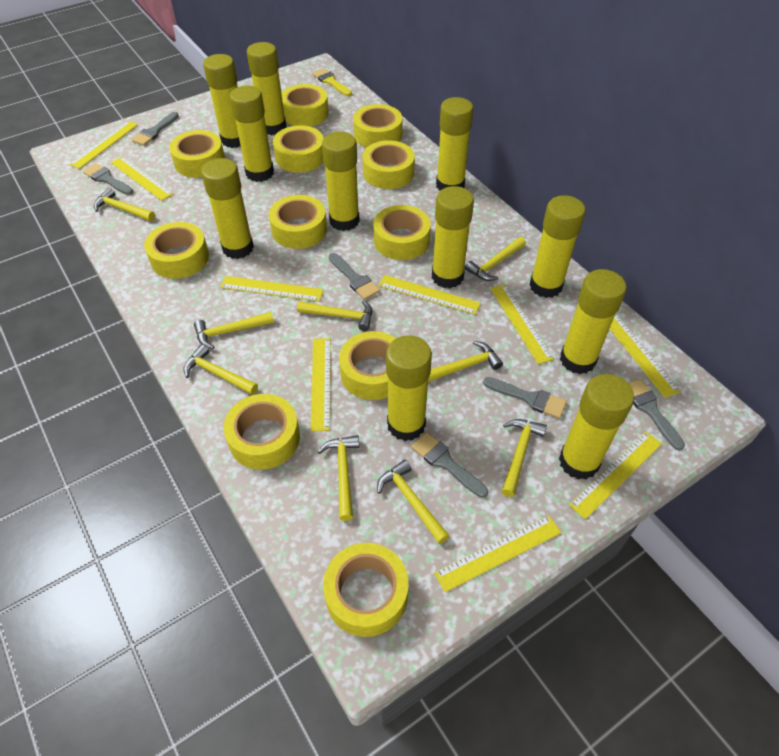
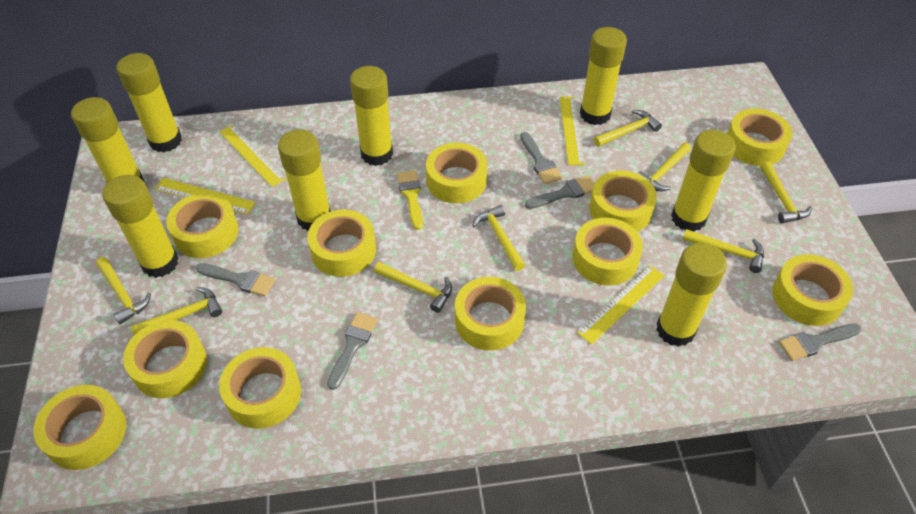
grey brush: 6 -> 5
yellow glue stick: 11 -> 8
yellow hammer: 9 -> 8
yellow ruler: 9 -> 4

